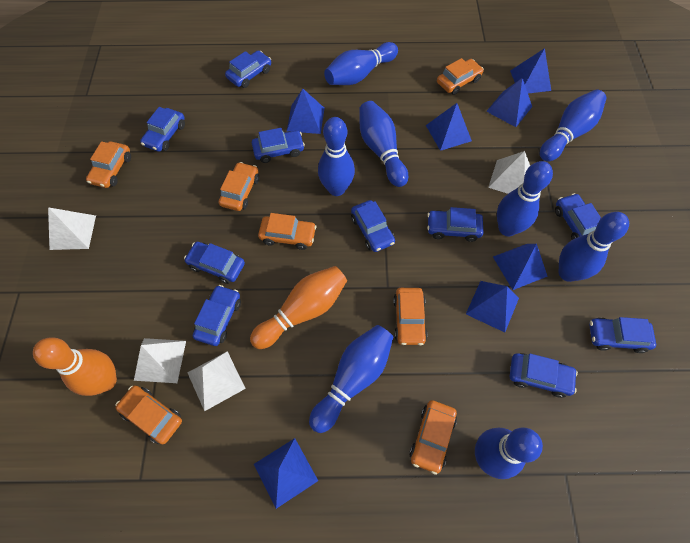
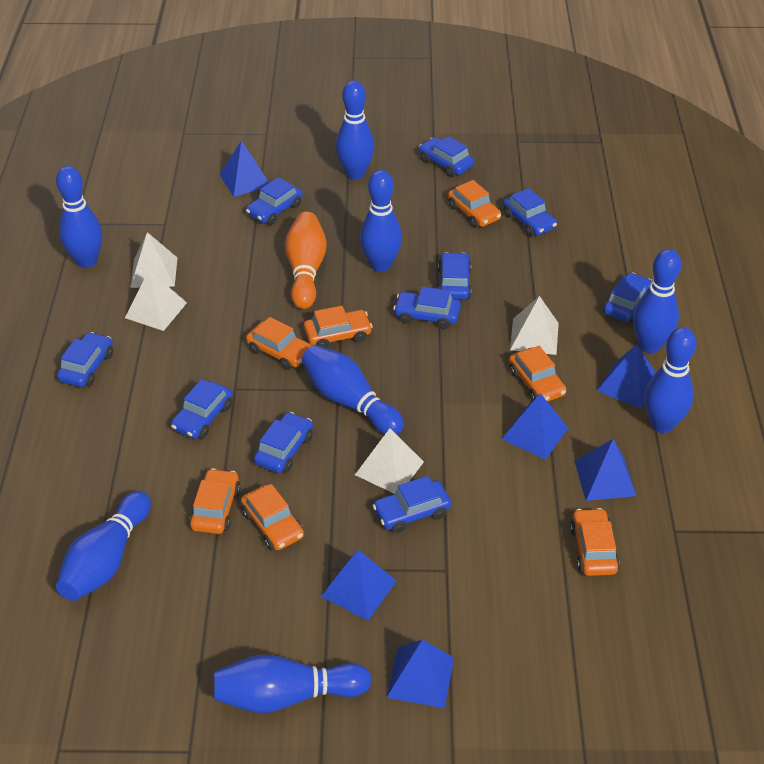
blue pyramid: 7 -> 6
orange bowling pin: 2 -> 1

